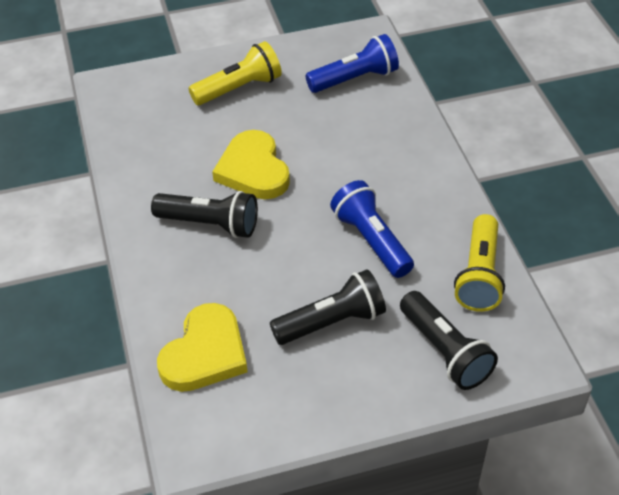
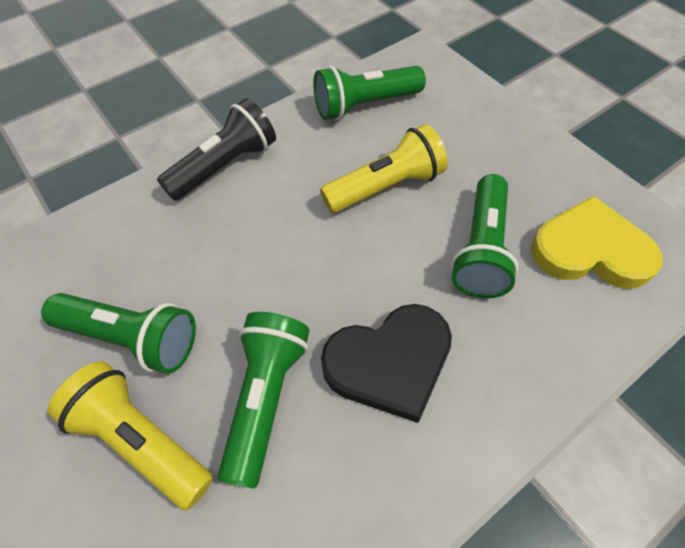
black flashlight: 3 -> 1
black heart: 0 -> 1
blue flashlight: 2 -> 0
green flashlight: 0 -> 4
yellow heart: 2 -> 1

